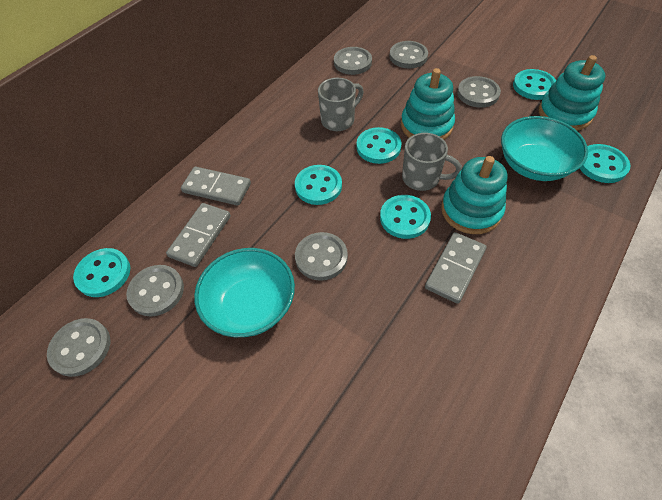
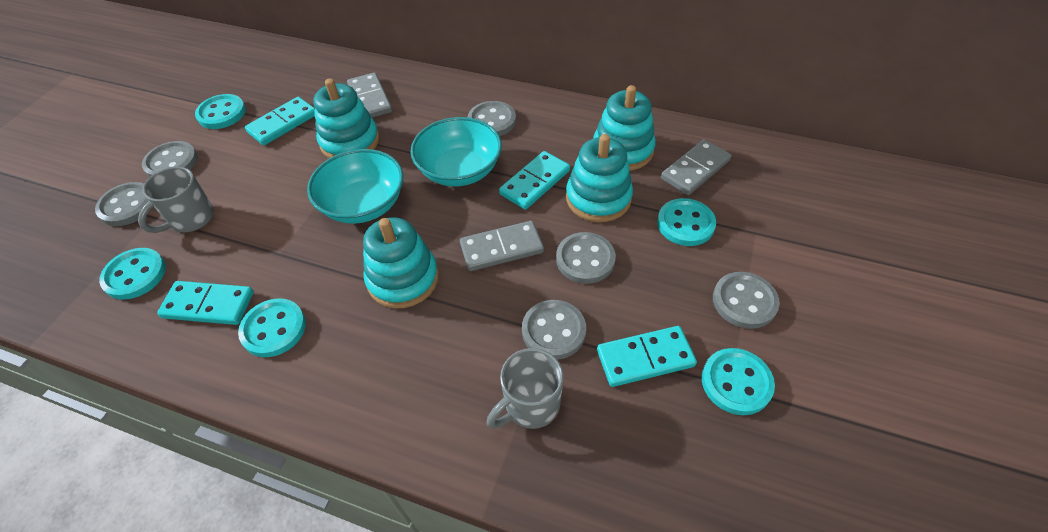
turquoise button: 6 -> 5
turquoise domino: 0 -> 4
turquoise stacking toy: 3 -> 4

